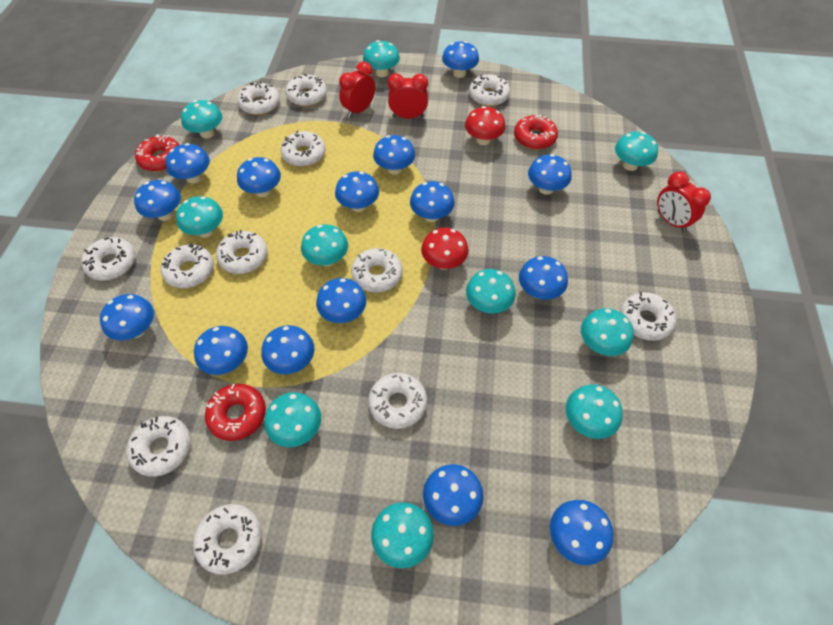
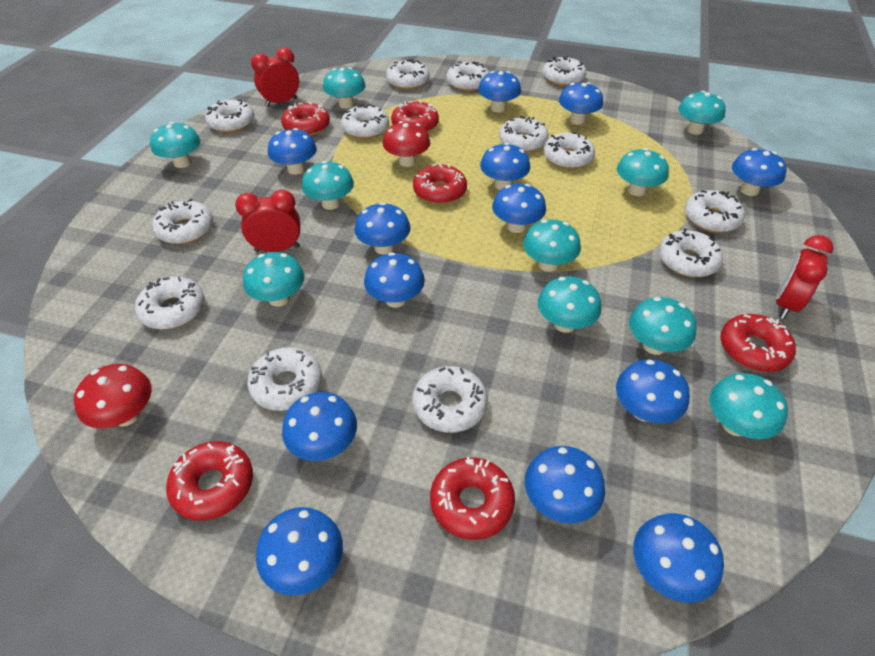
blue mushroom: 15 -> 13
red donut: 3 -> 6
white donut: 12 -> 13

